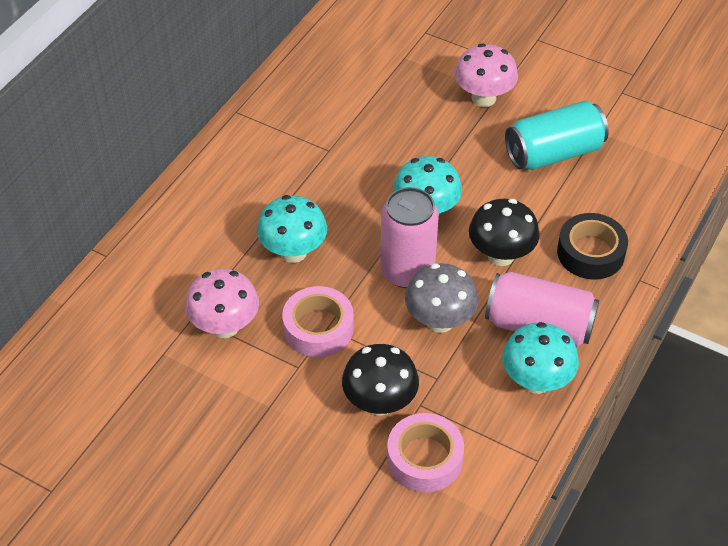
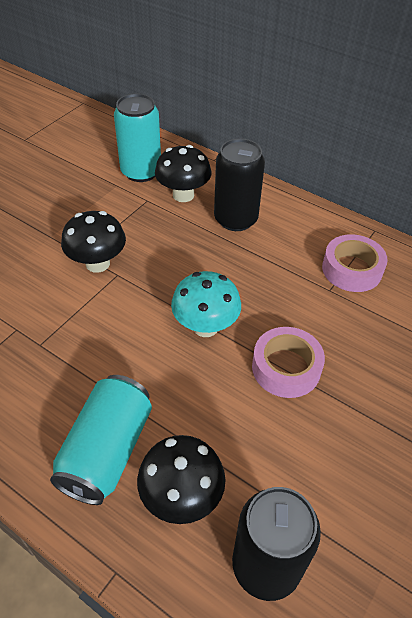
black can: 0 -> 2
black mushroom: 2 -> 3
black tape: 1 -> 0
grey mushroom: 1 -> 0
pink can: 2 -> 0
pink mushroom: 2 -> 0
turquoise can: 1 -> 2
turquoise mushroom: 3 -> 1

